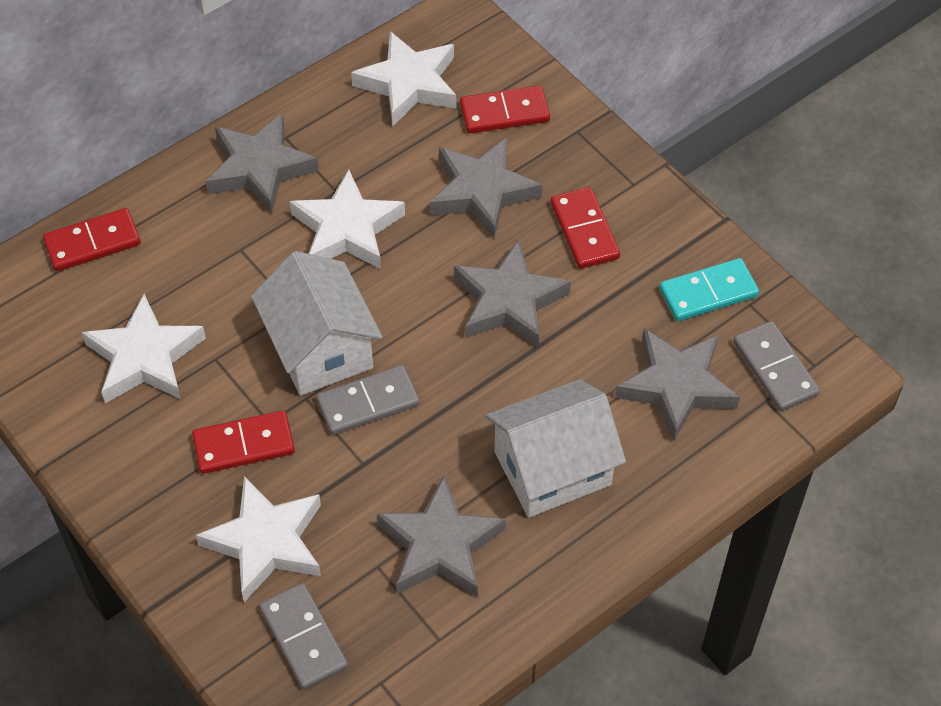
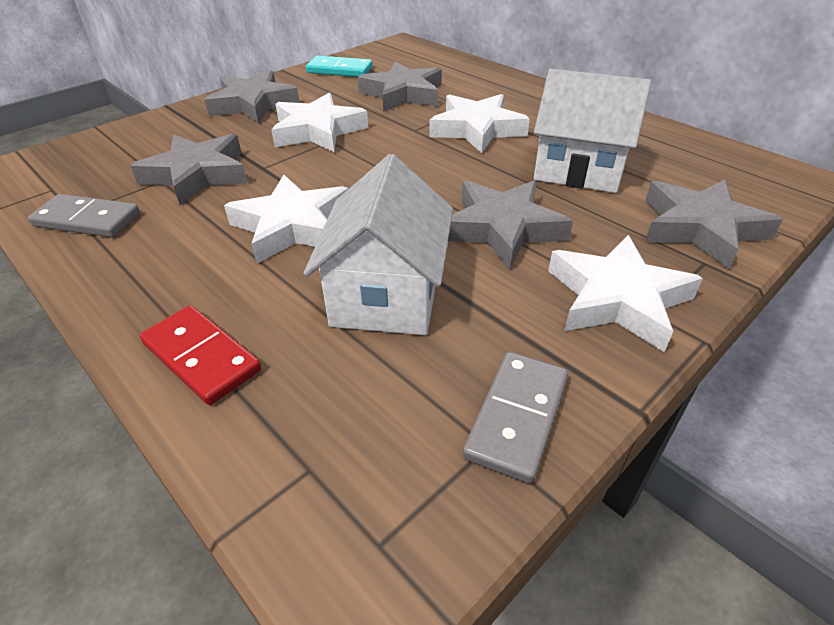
grey domino: 3 -> 2
red domino: 4 -> 1

